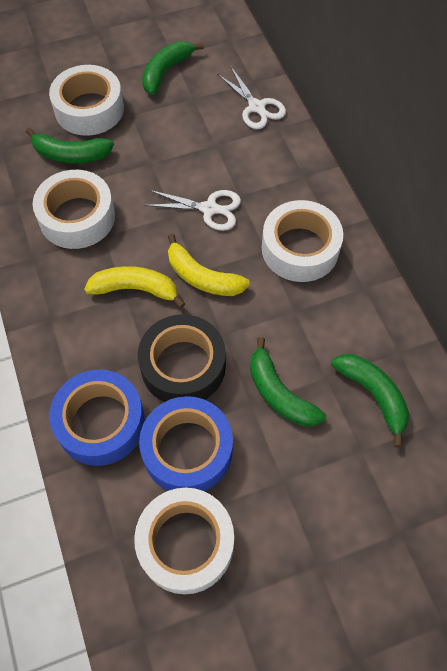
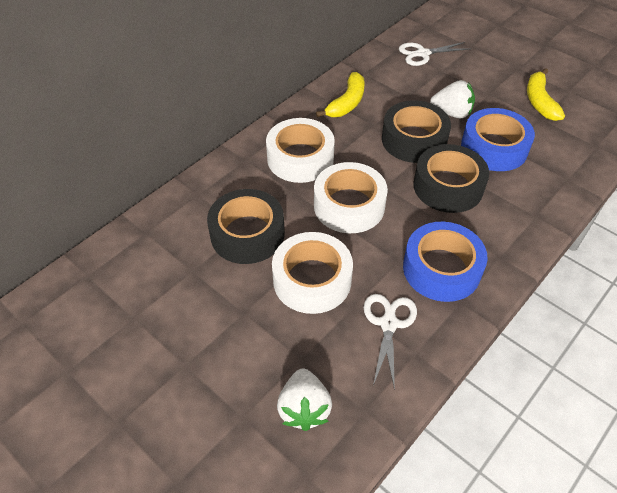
black tape: 1 -> 3
green banana: 4 -> 0
white strawberry: 0 -> 2
white tape: 4 -> 3

